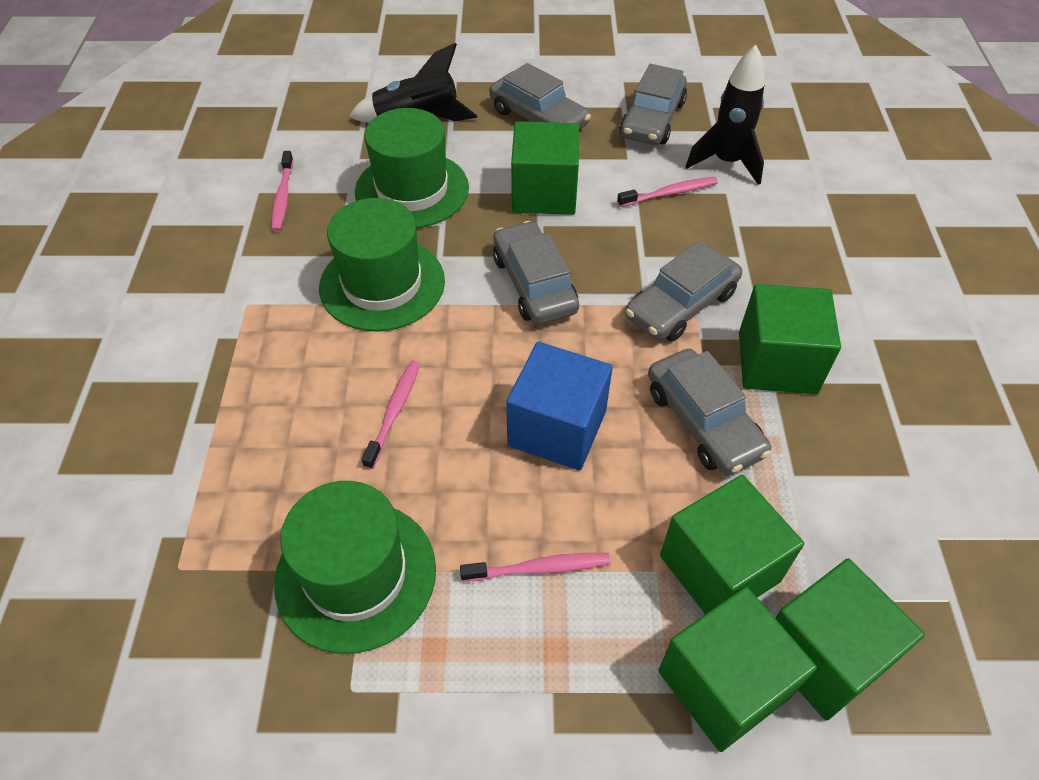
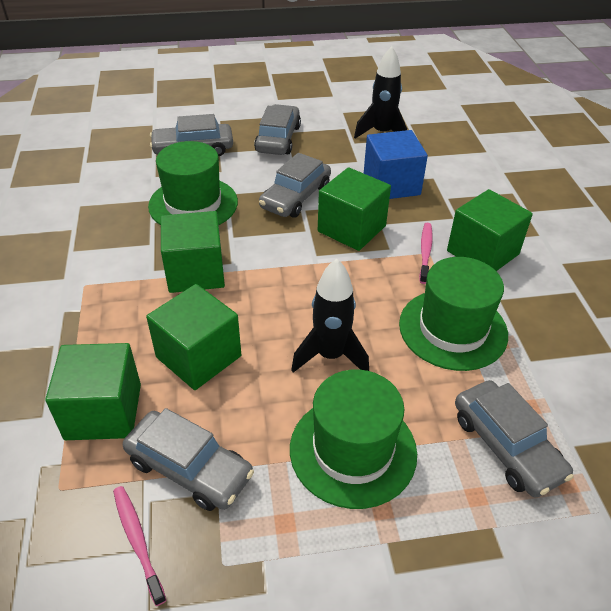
pink toothbrush: 4 -> 2

